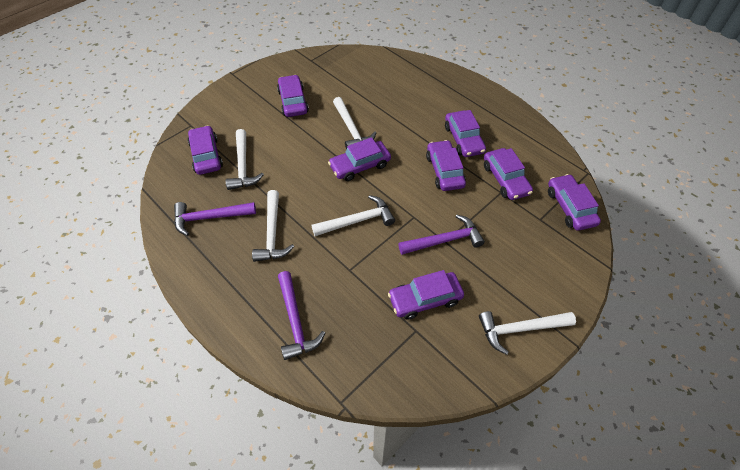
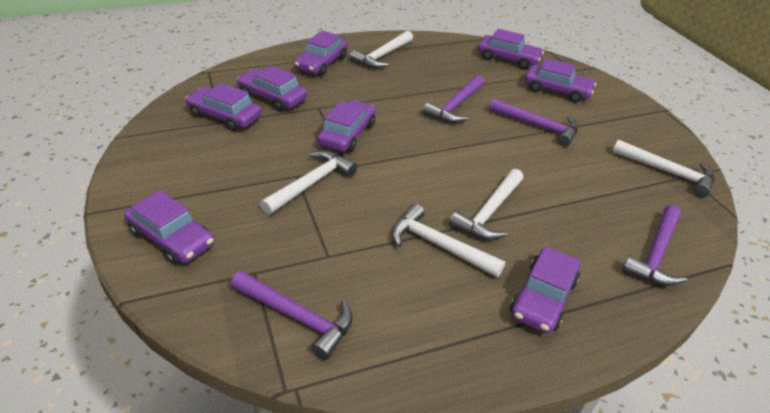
purple hammer: 3 -> 4

